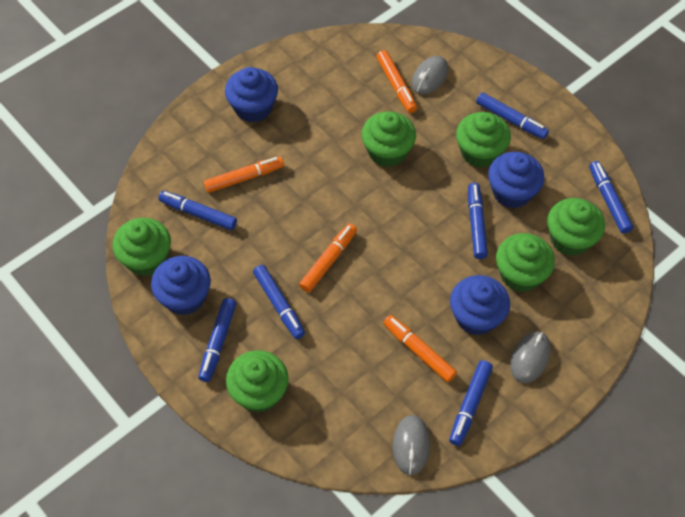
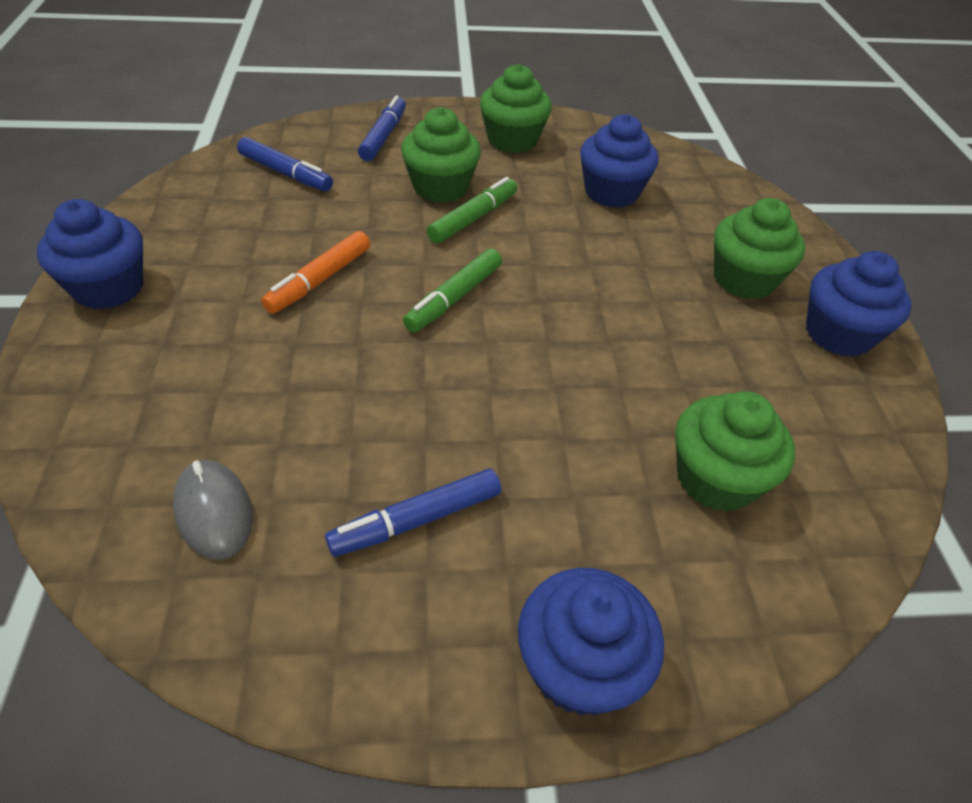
blue marker: 7 -> 3
green cupcake: 6 -> 4
green marker: 0 -> 2
grey mouse: 3 -> 1
orange marker: 4 -> 1

